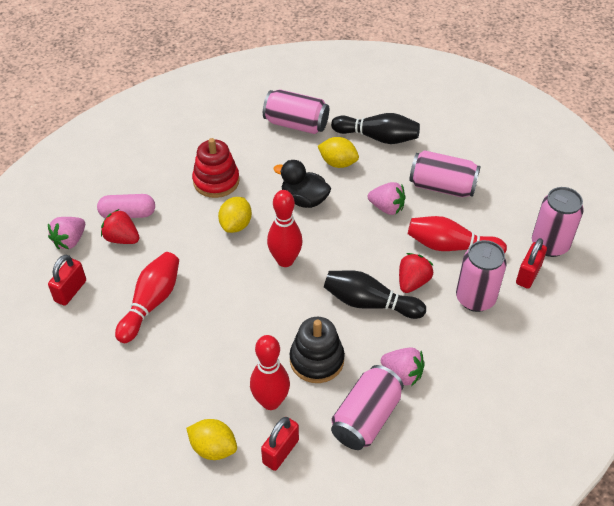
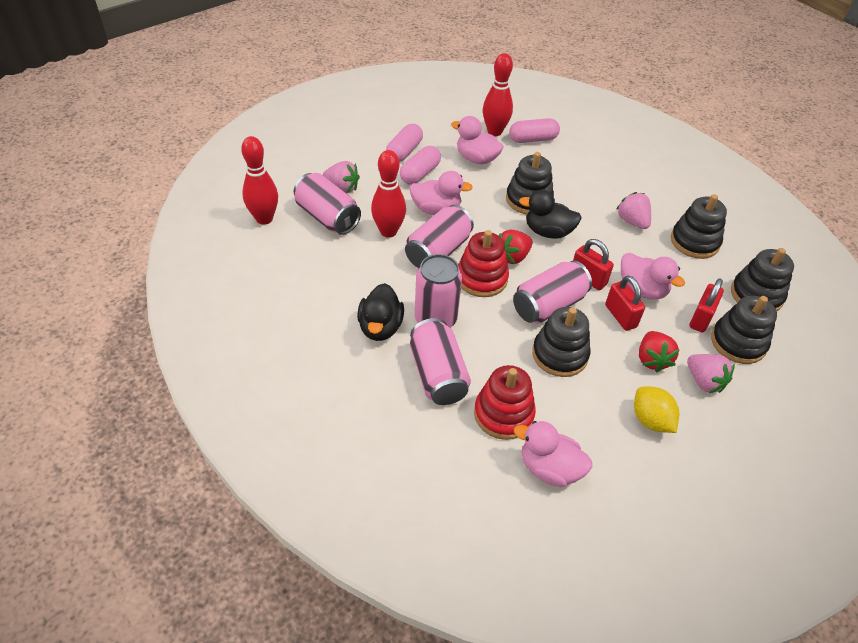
black bowling pin: 2 -> 0
black duck: 1 -> 2
black stacking toy: 1 -> 5
pink capsule: 1 -> 3
pink duck: 0 -> 4
red bowling pin: 4 -> 3
red stacking toy: 1 -> 2
yellow lemon: 3 -> 1

